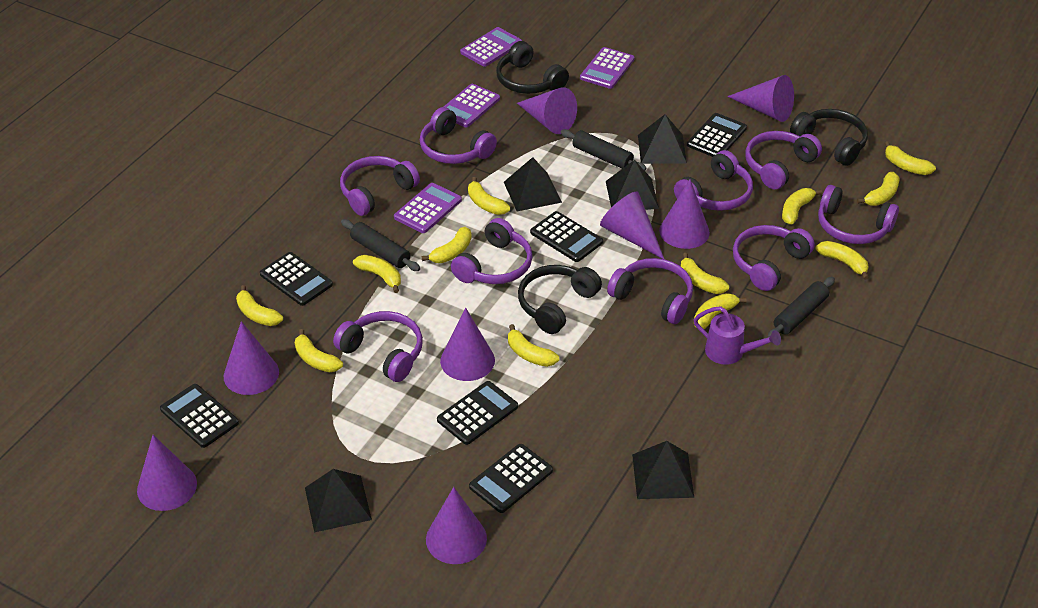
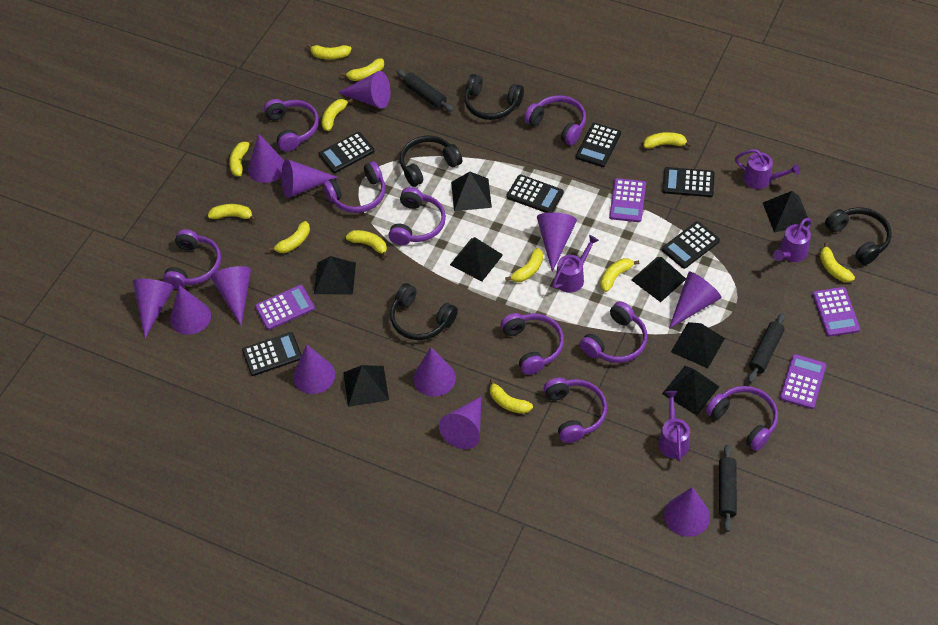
black headphones: 3 -> 4
black pyramid: 5 -> 8
purple cone: 8 -> 12
purple watering can: 1 -> 4

